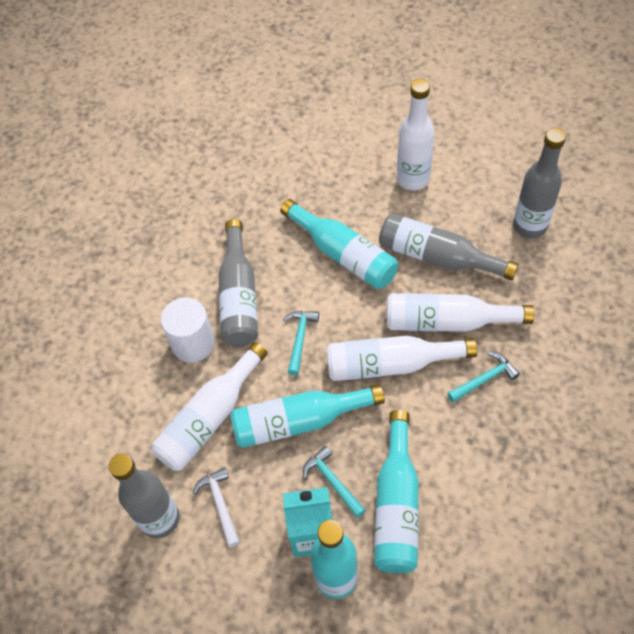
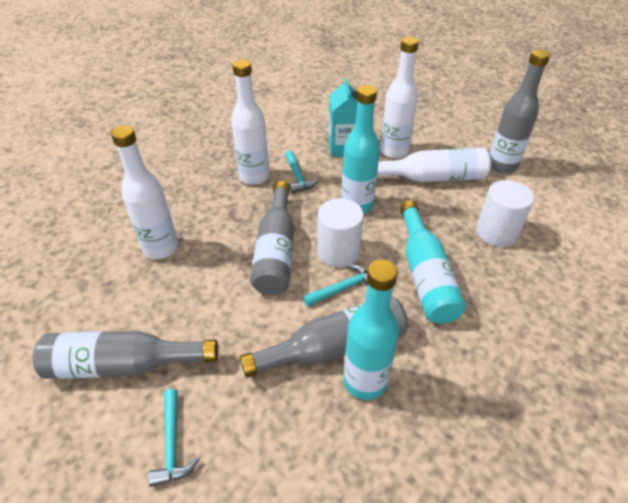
turquoise bottle: 4 -> 3
white cylinder: 1 -> 2
white hammer: 1 -> 0

